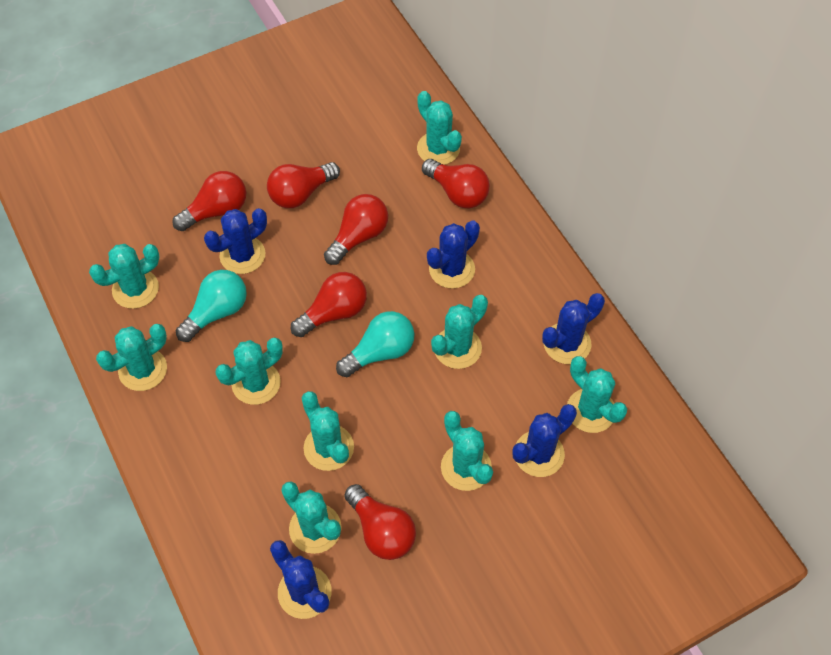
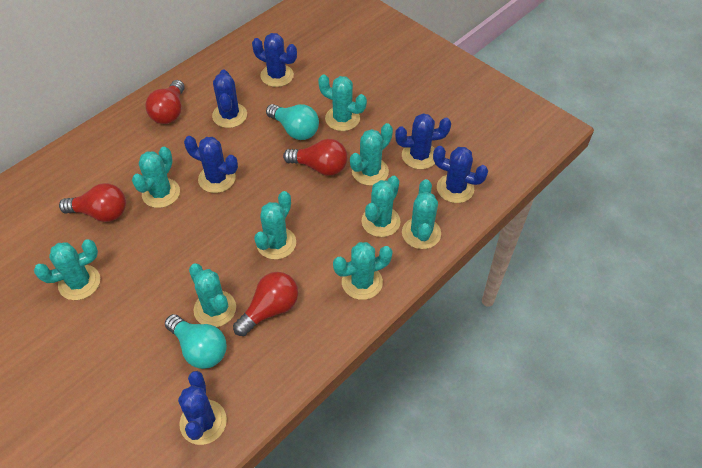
blue cactus: 5 -> 6
red light bulb: 6 -> 4

